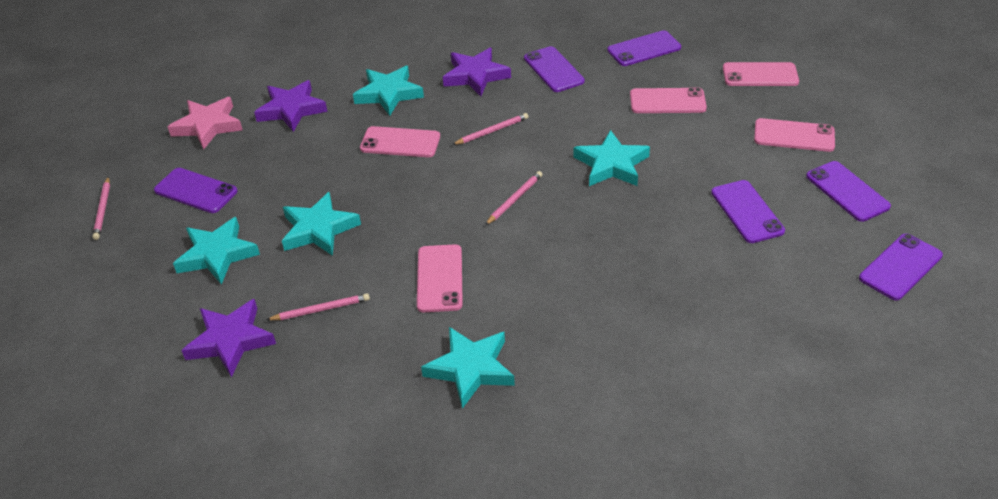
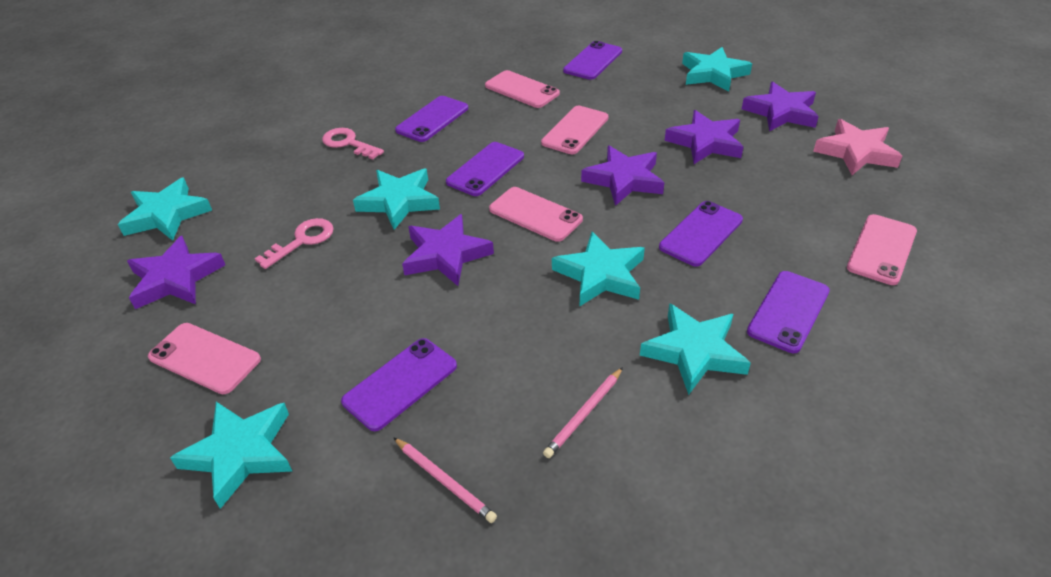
pink key: 0 -> 2
pink pencil: 4 -> 2
purple star: 3 -> 5
turquoise star: 5 -> 6

